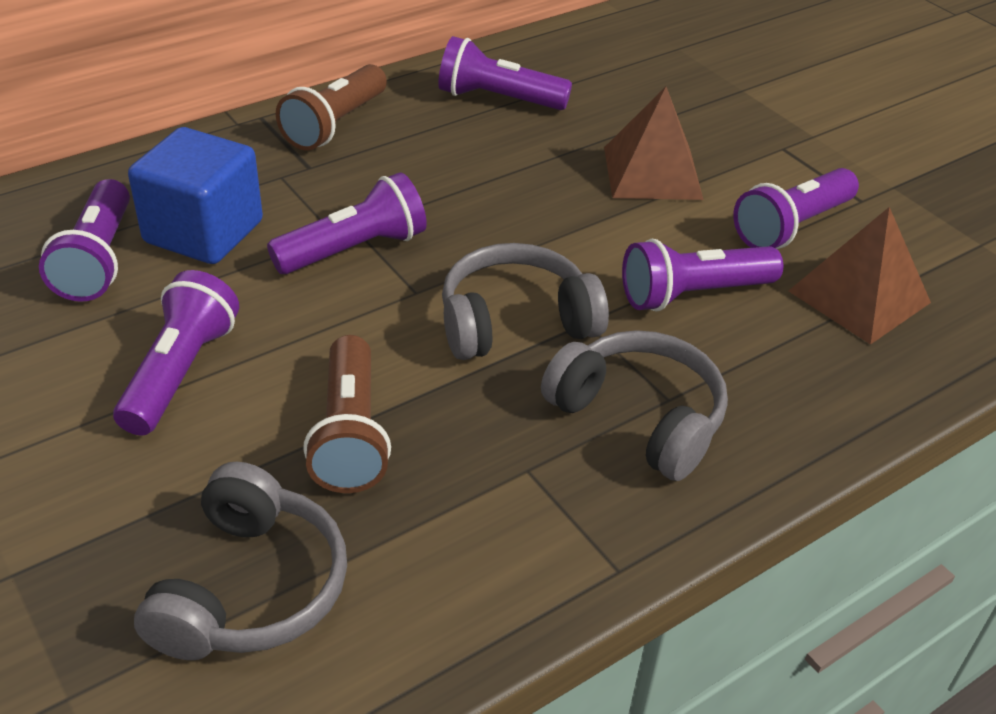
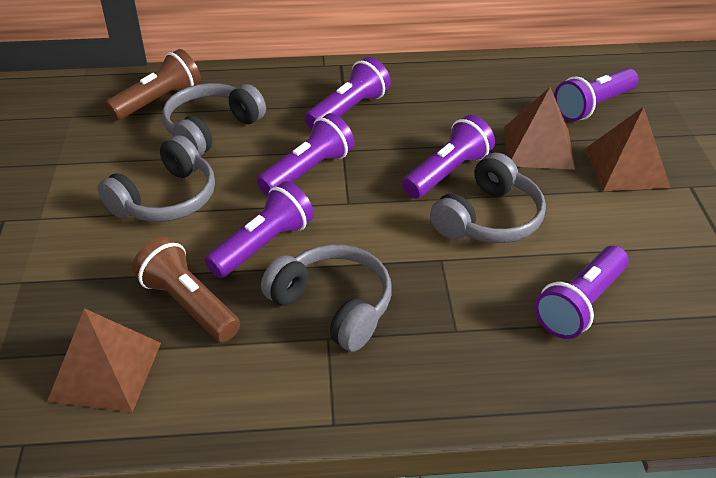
blue cube: 1 -> 0
brown pyramid: 2 -> 3
grey headphones: 3 -> 4

